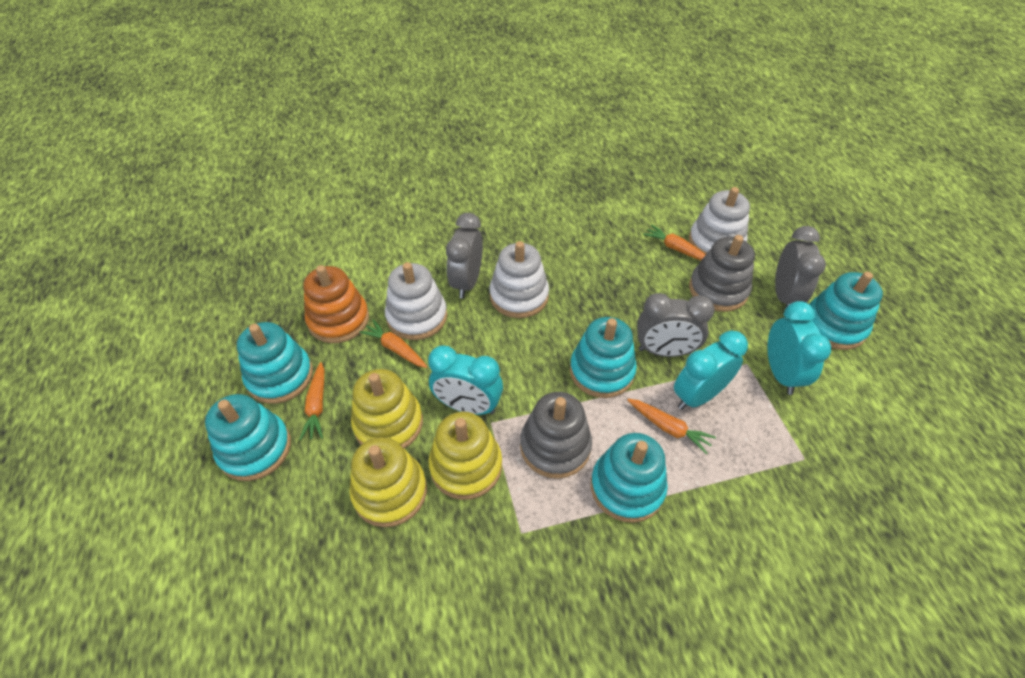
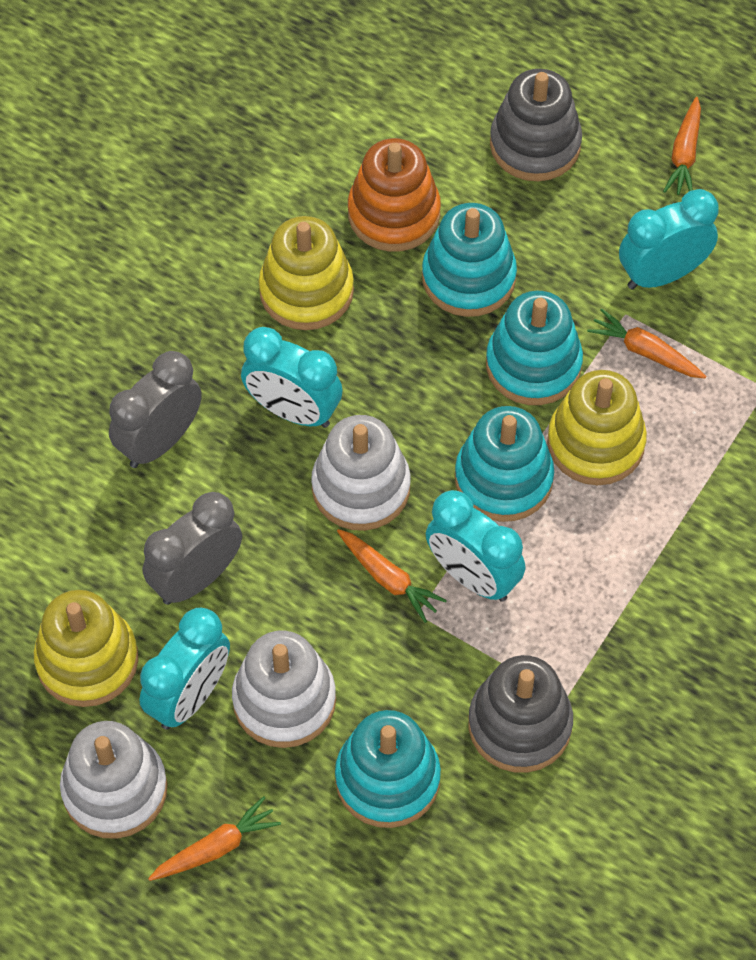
grey clock: 3 -> 2
turquoise clock: 3 -> 4
turquoise stacking toy: 5 -> 4

